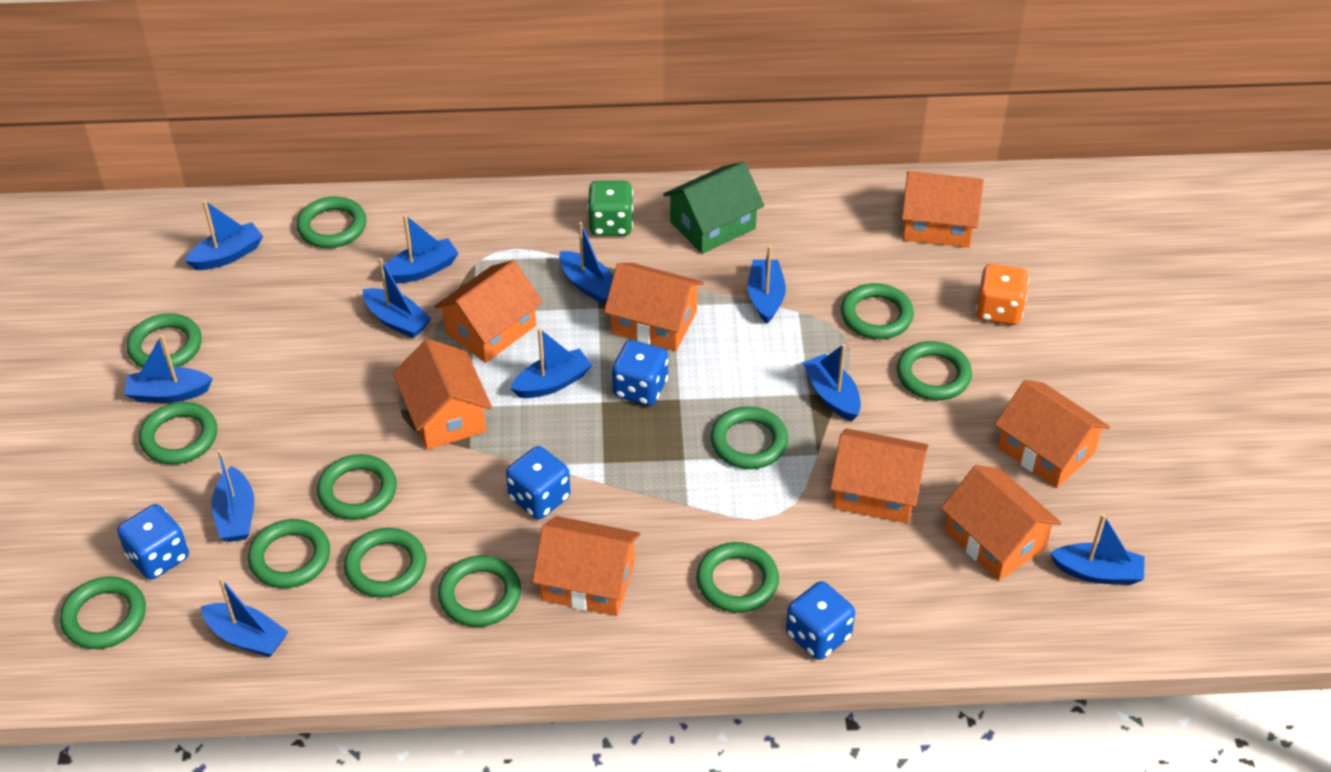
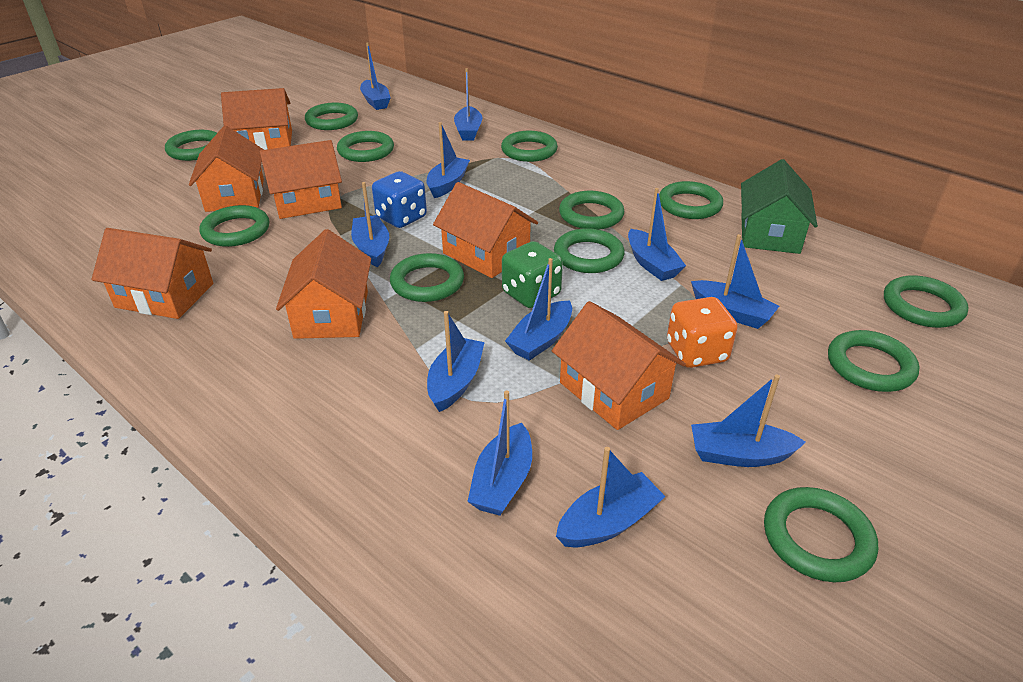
blue dice: 4 -> 1
orange house: 8 -> 7

